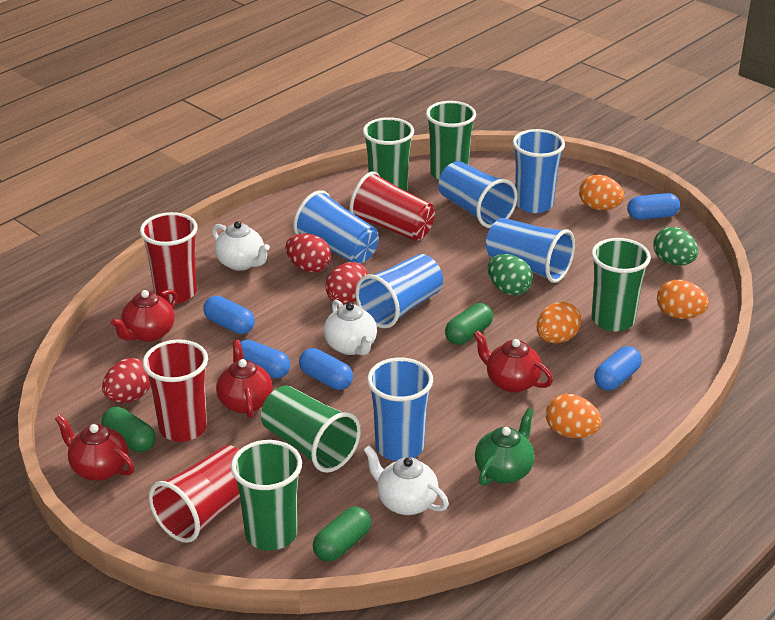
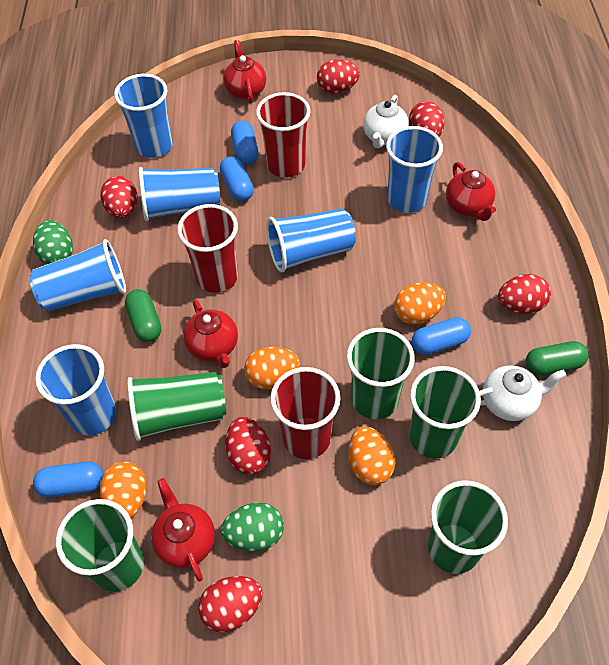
blue capsule: 5 -> 4
green capsule: 3 -> 2
green teapot: 1 -> 0
red cup: 4 -> 3
red egg: 3 -> 6
white teapot: 3 -> 2

